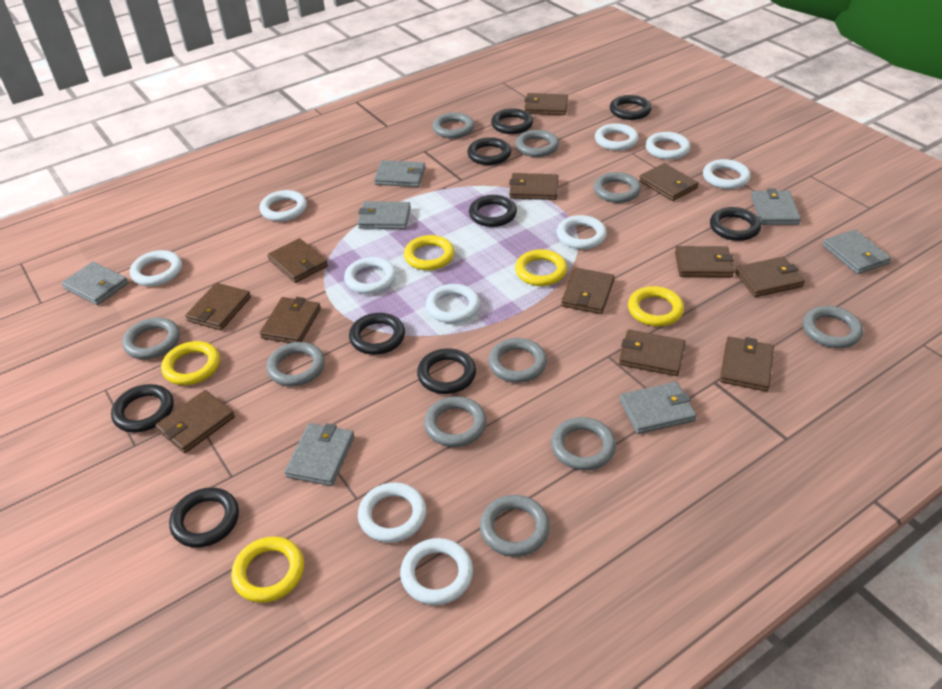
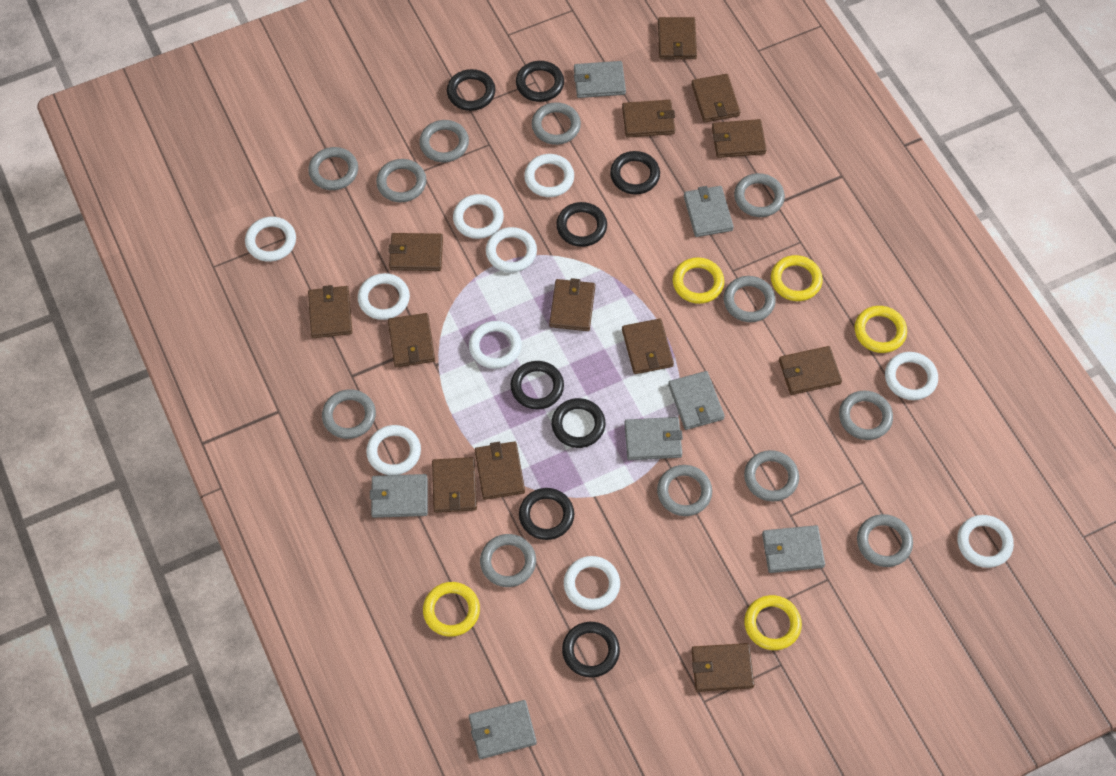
black ring: 9 -> 8
brown wallet: 12 -> 13
grey ring: 10 -> 12

